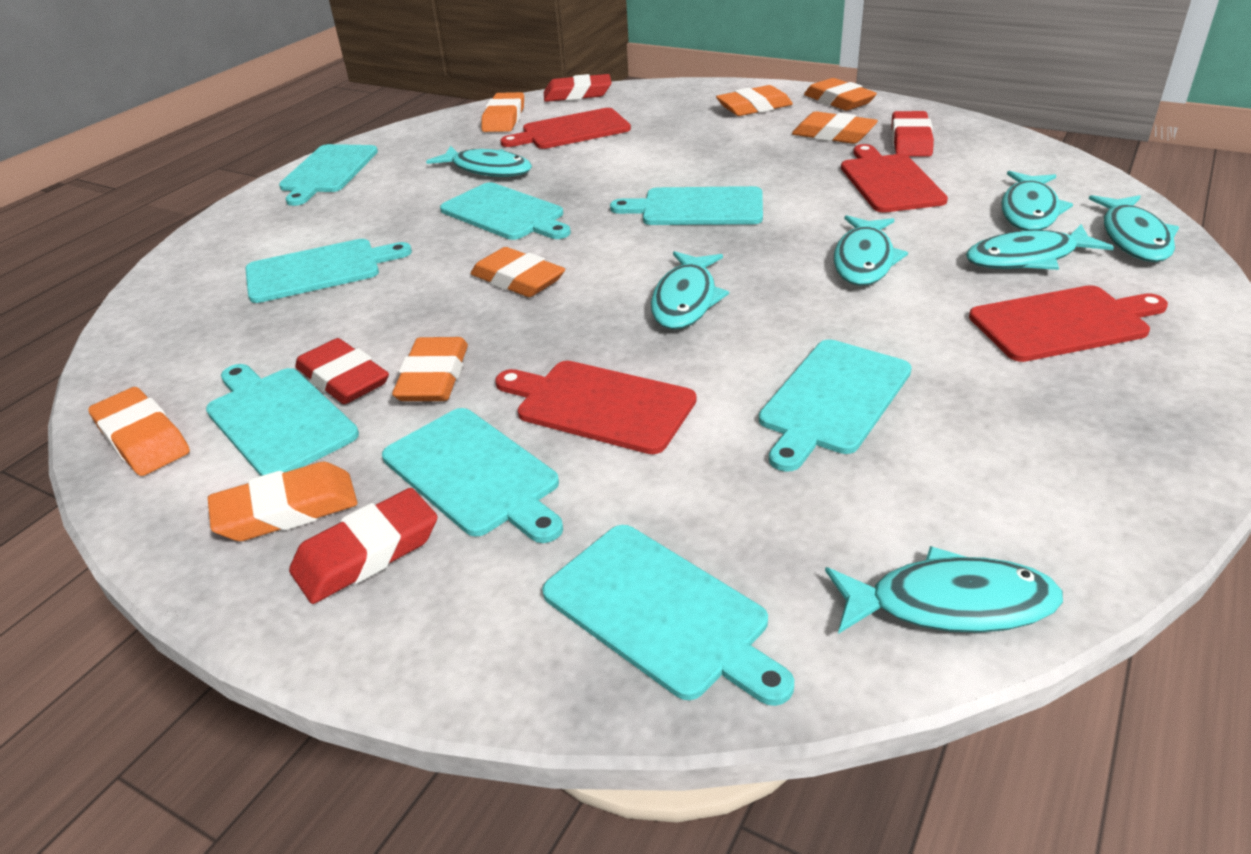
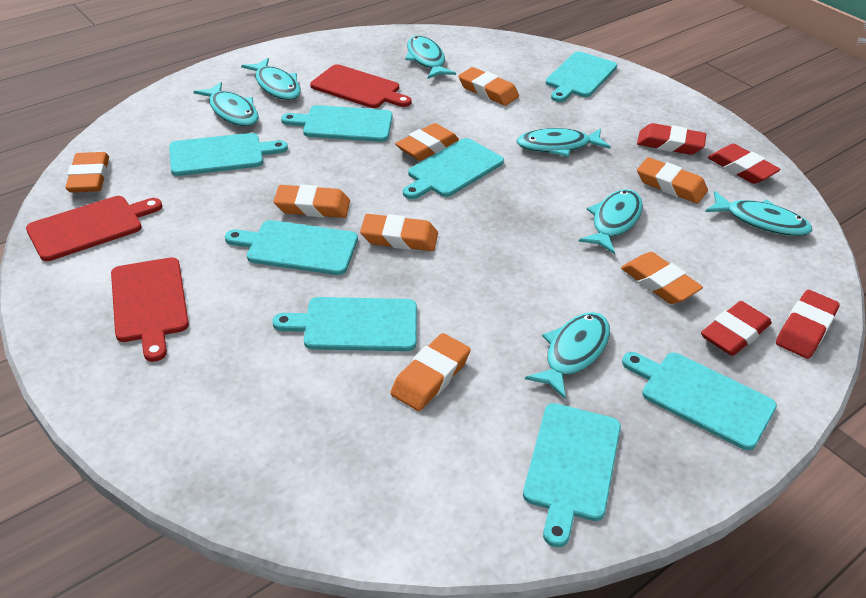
red cutting board: 4 -> 3

